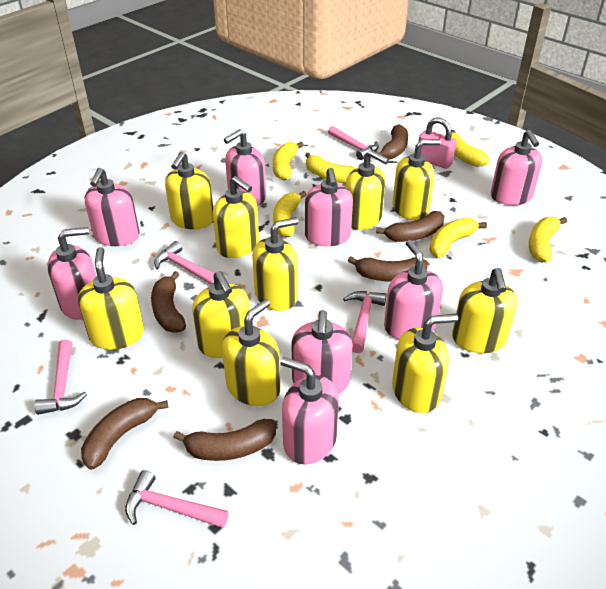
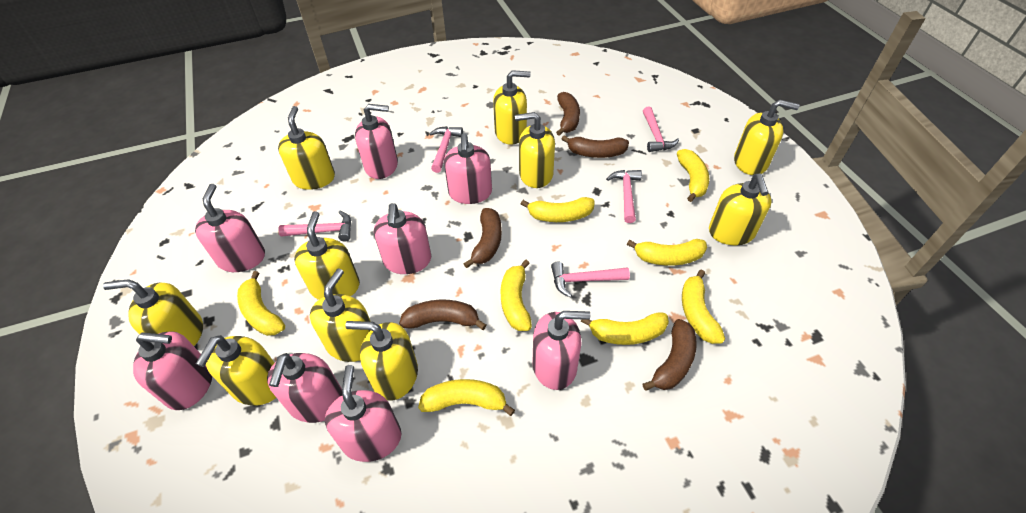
brown banana: 6 -> 5
pink padlock: 1 -> 0
yellow banana: 6 -> 8

